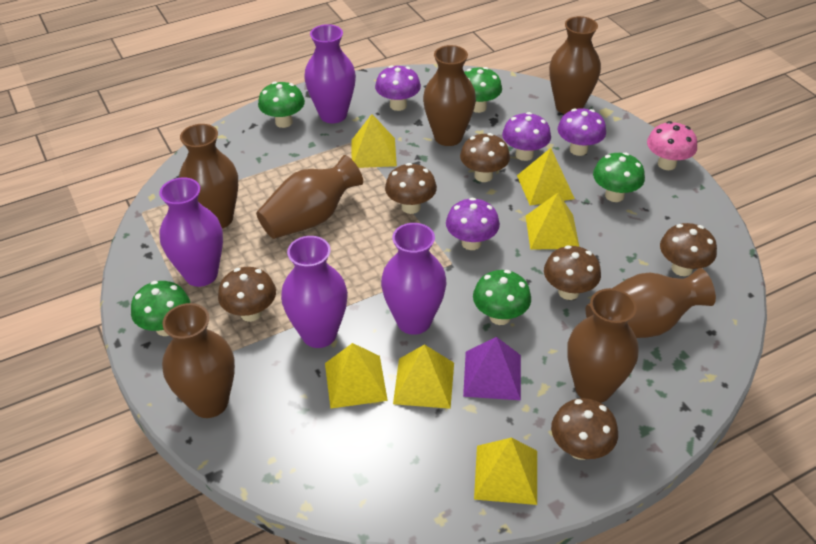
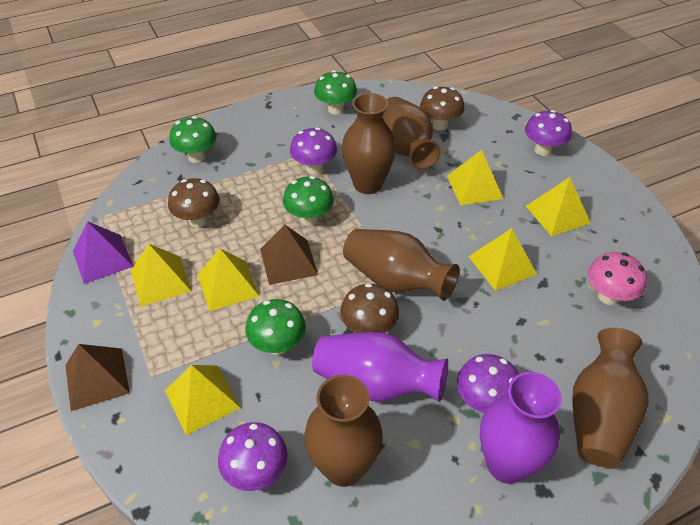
brown mushroom: 6 -> 3
brown pyramid: 0 -> 2
brown vase: 7 -> 5
green mushroom: 5 -> 4
purple vase: 4 -> 2

